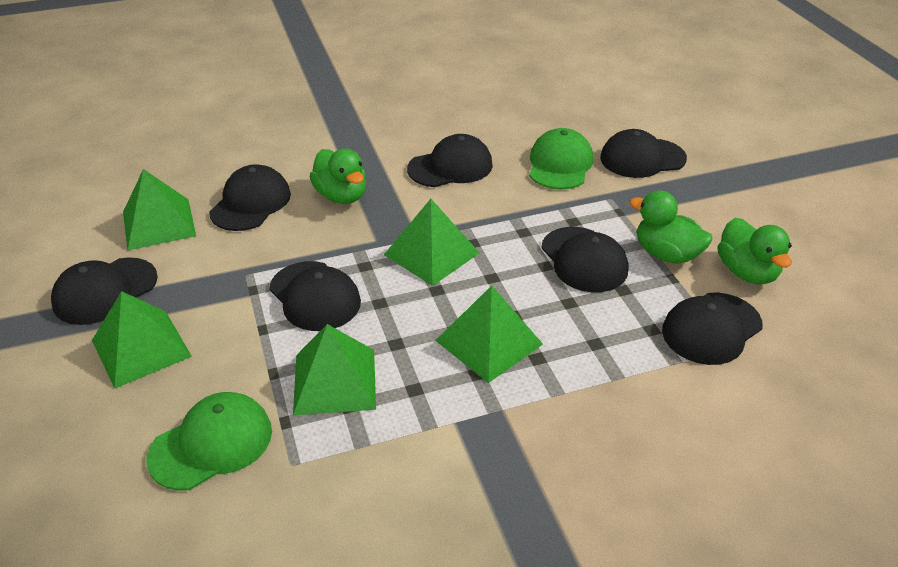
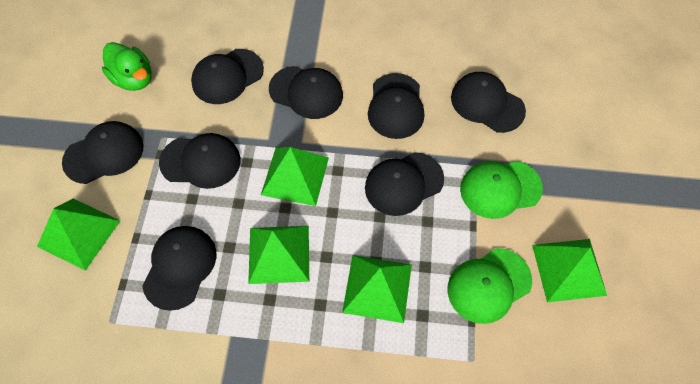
black cap: 7 -> 8
green duck: 3 -> 1

